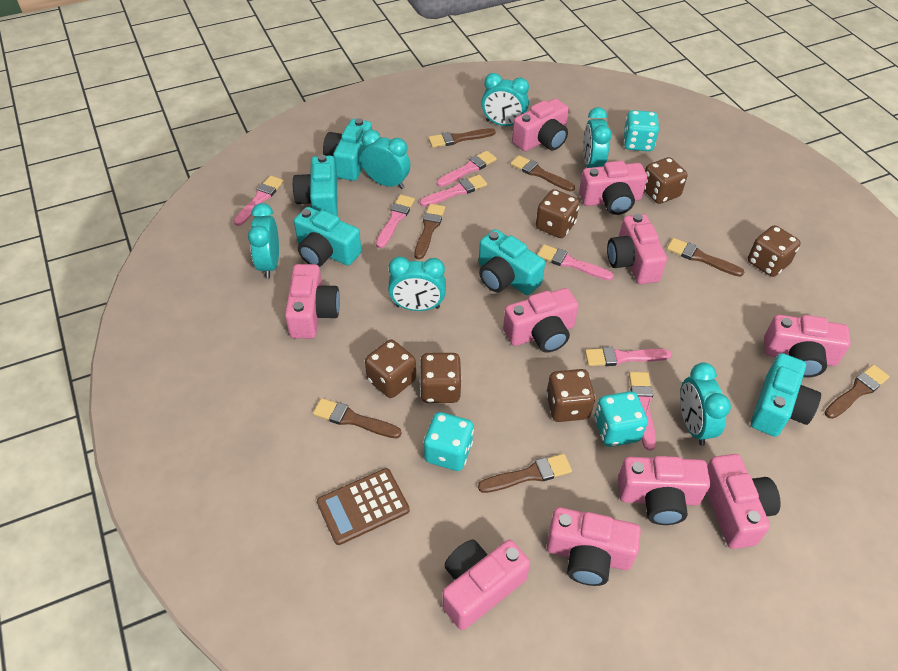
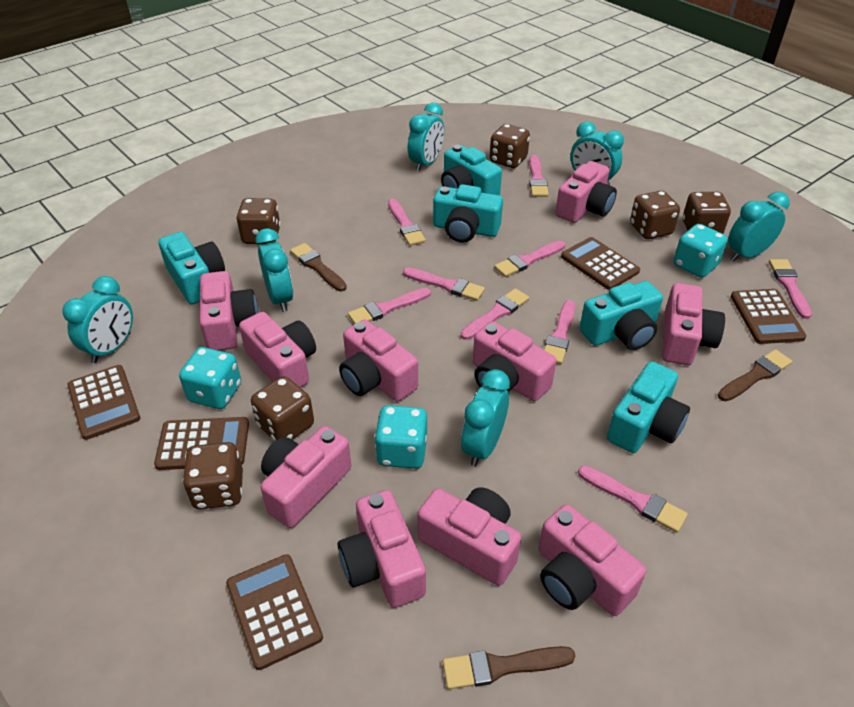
brown brush: 7 -> 3
brown calculator: 1 -> 5
pink brush: 7 -> 9

